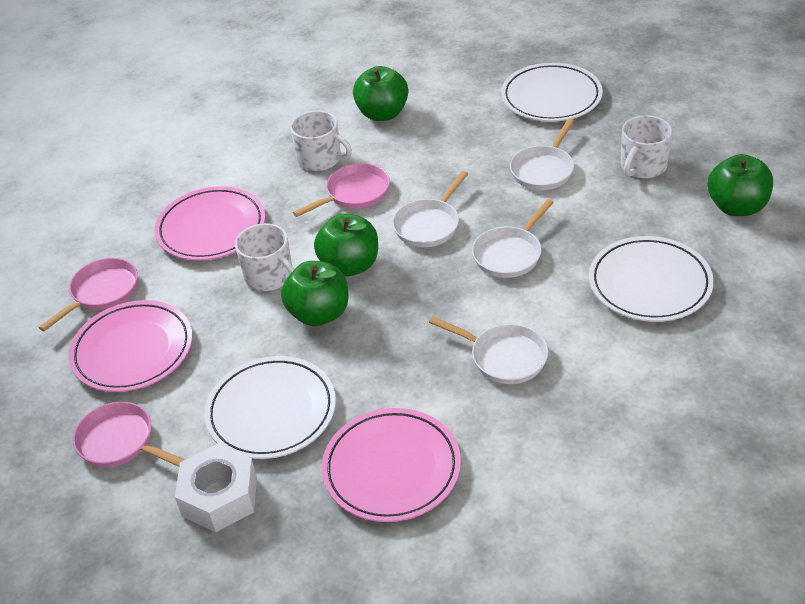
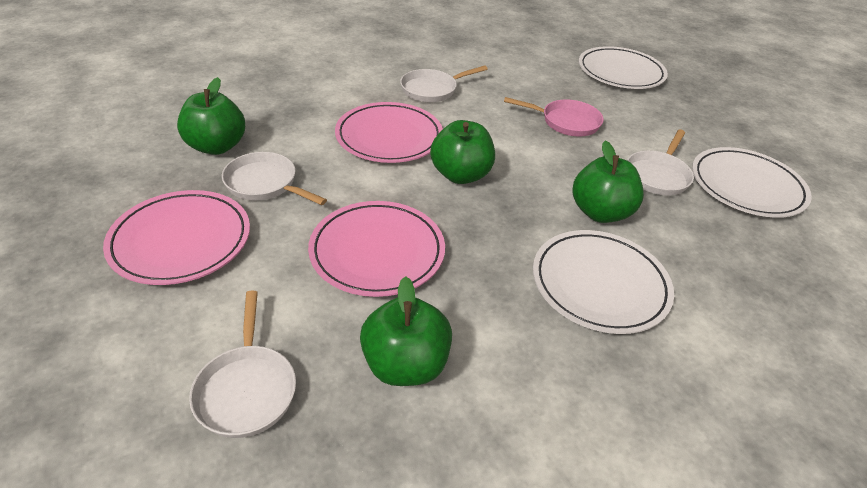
pink pan: 3 -> 1
white mug: 3 -> 0
white nut: 1 -> 0

